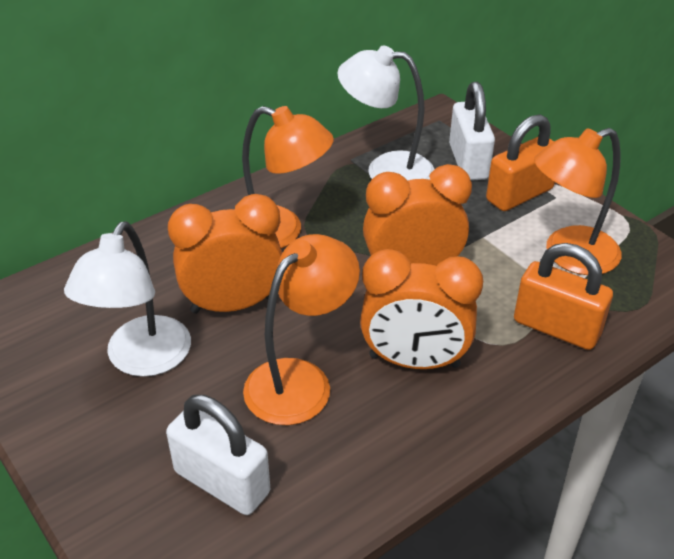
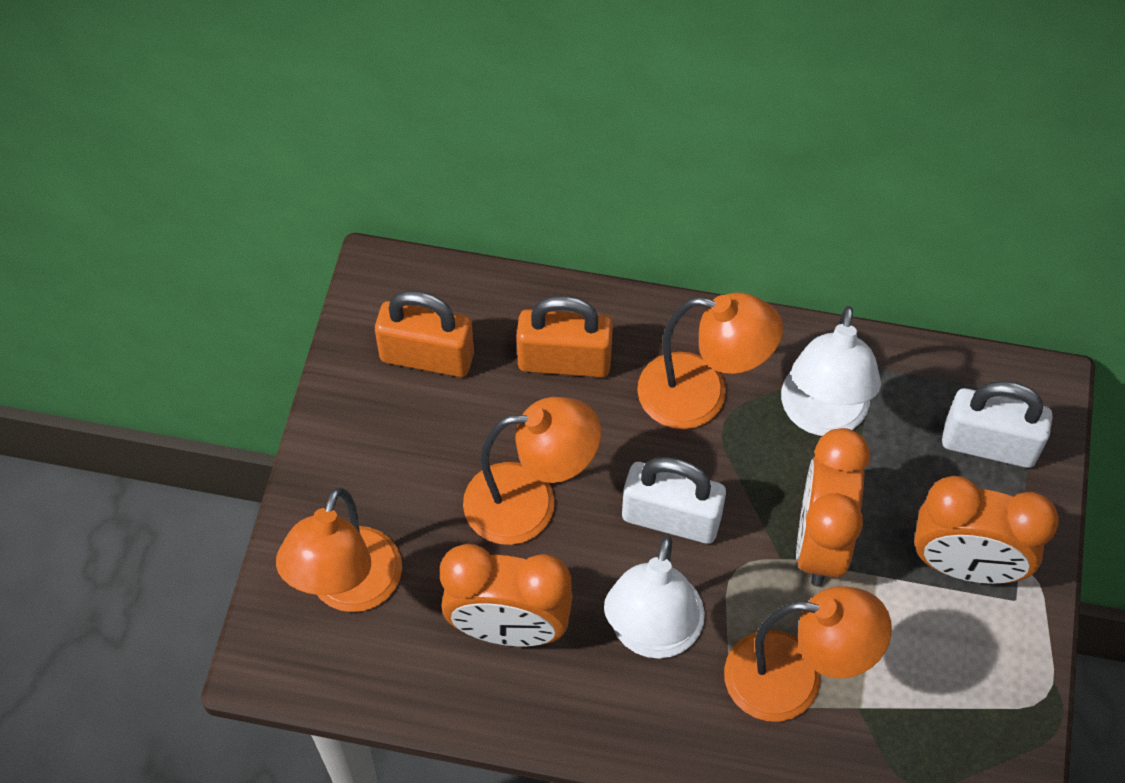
orange lamp: 3 -> 4

